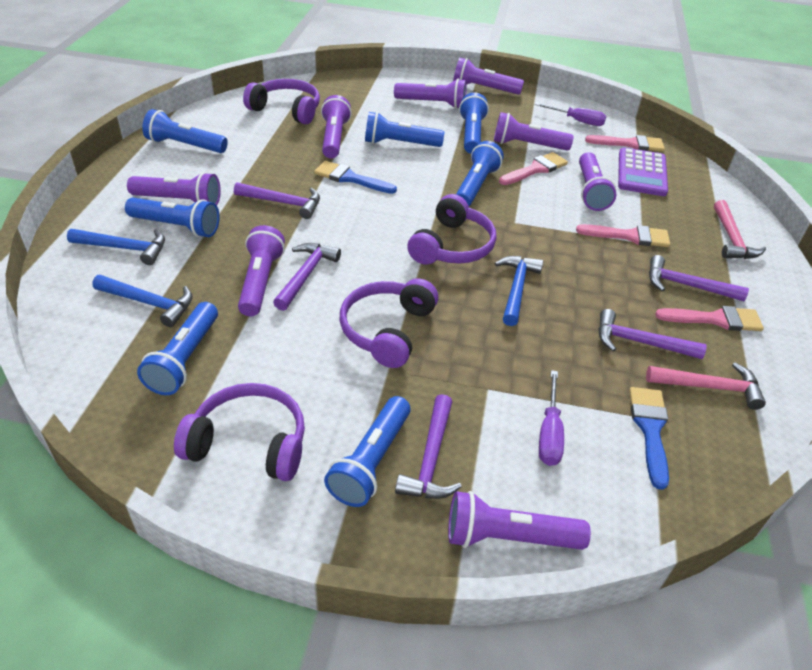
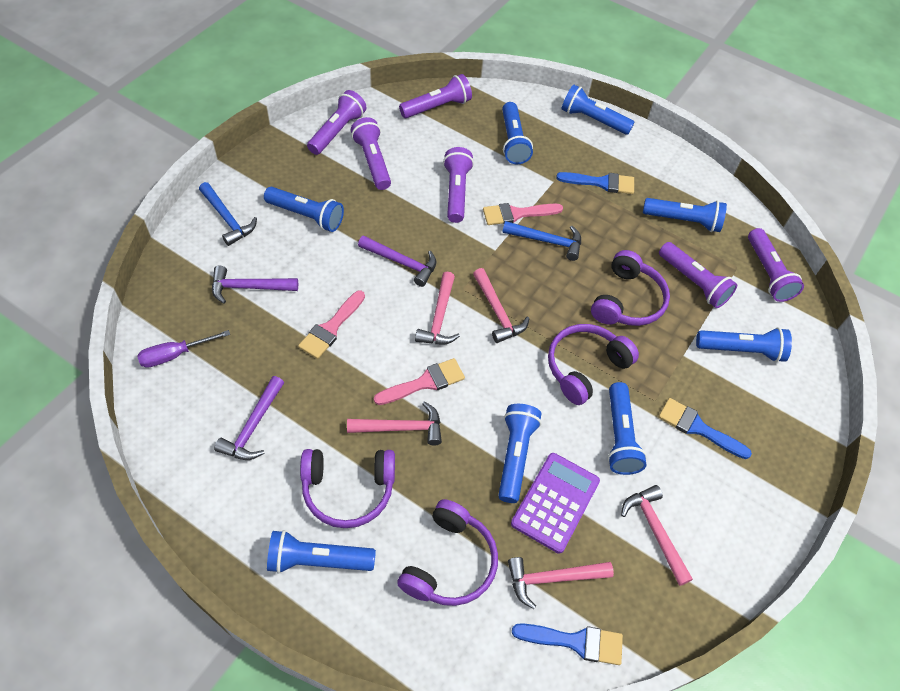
blue brush: 2 -> 3
blue flashlight: 7 -> 8
blue hammer: 3 -> 2
pink brush: 4 -> 3
pink hammer: 2 -> 5
purple flashlight: 8 -> 6
purple hammer: 5 -> 3
purple screwdriver: 2 -> 1

